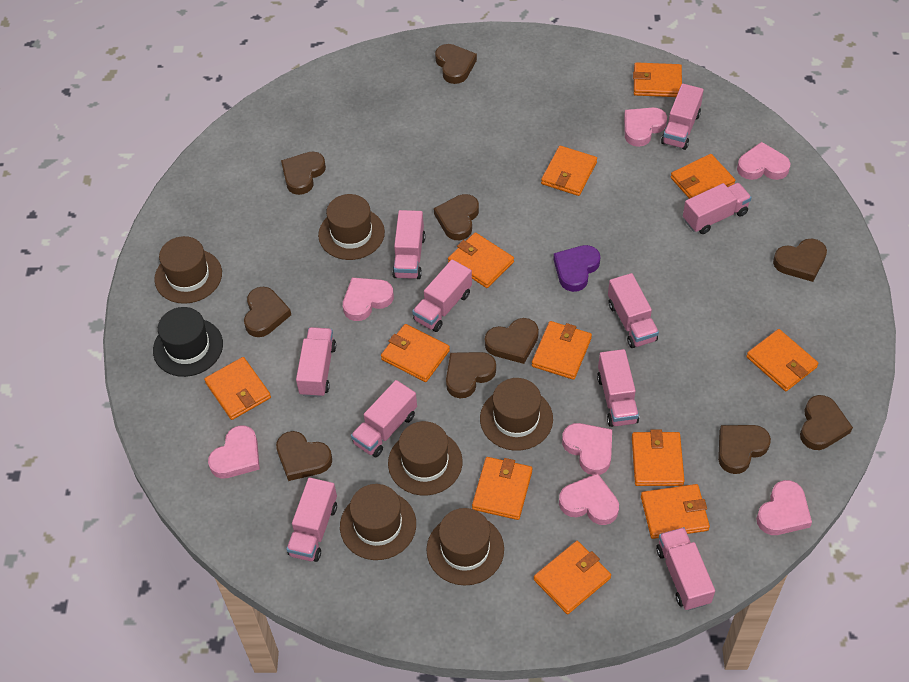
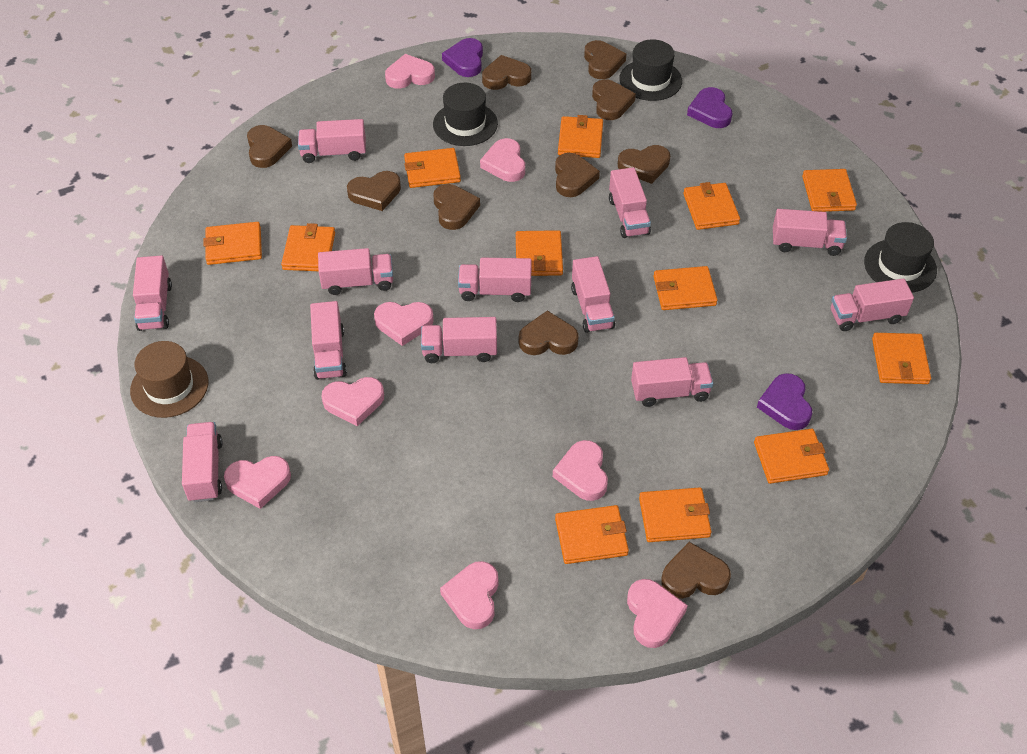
black hat: 1 -> 3
brown hat: 6 -> 1
pink heart: 7 -> 8
pink truck: 10 -> 12
purple heart: 1 -> 3

